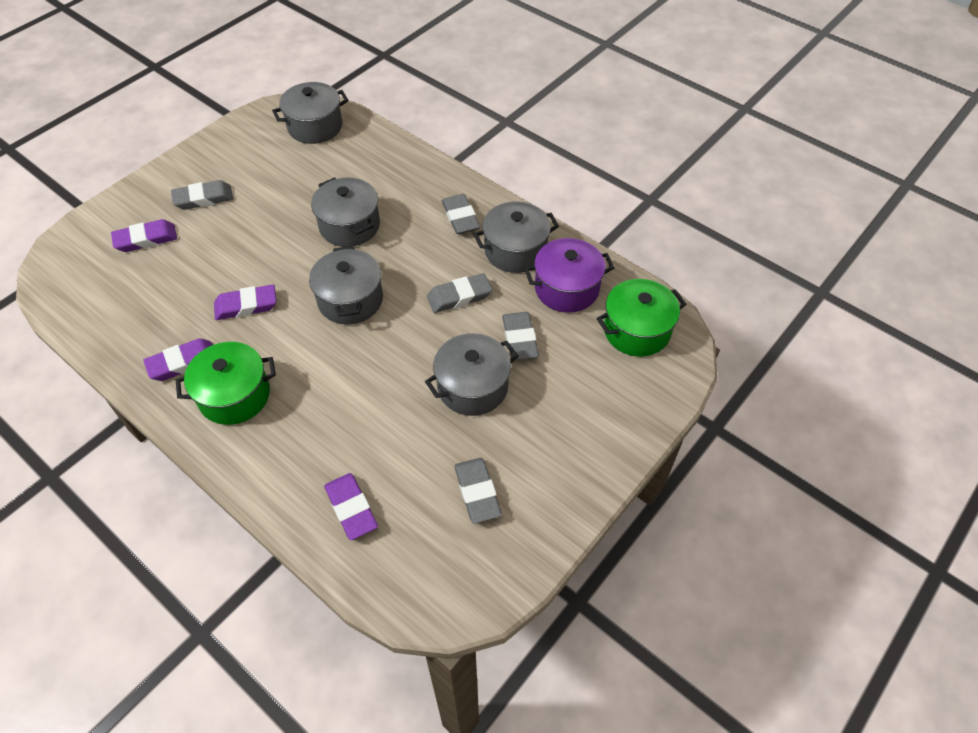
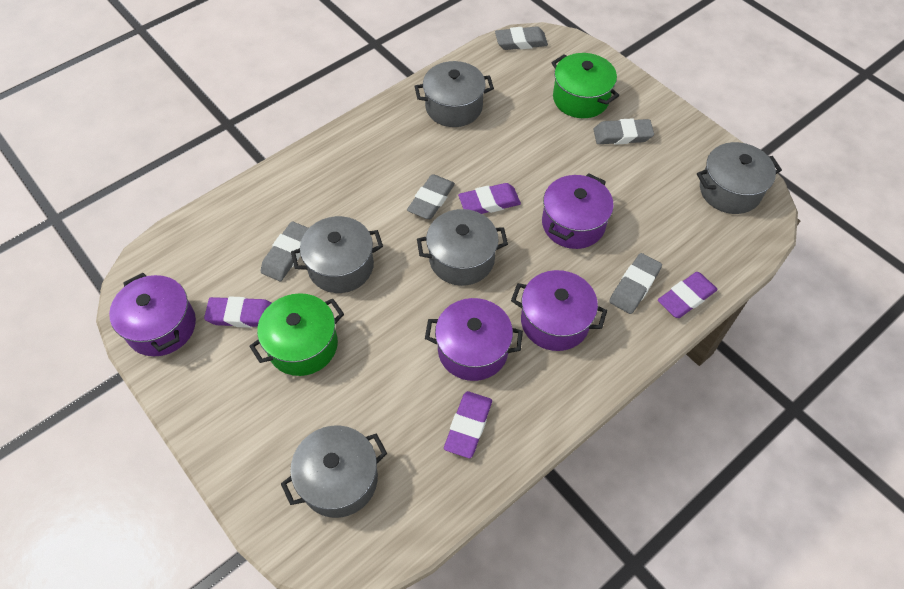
purple pot: 1 -> 4

